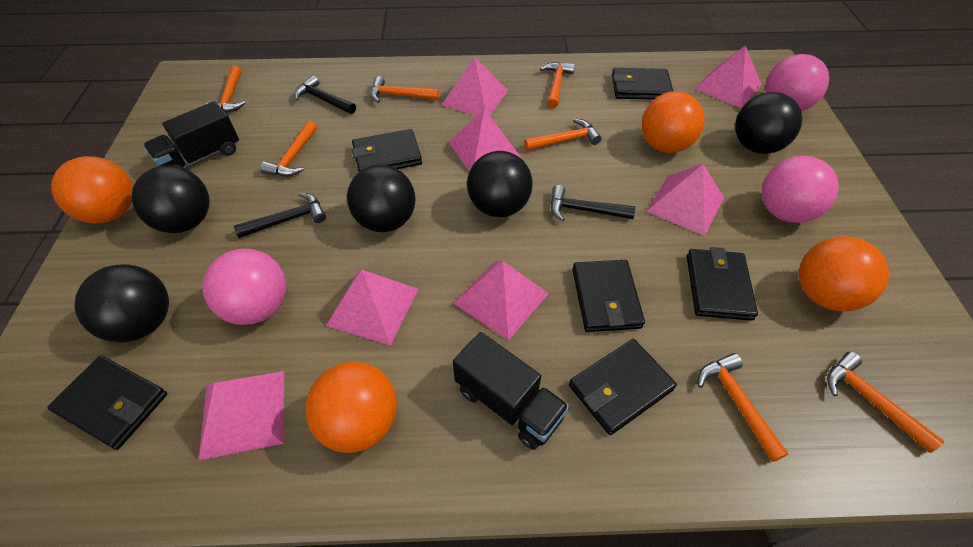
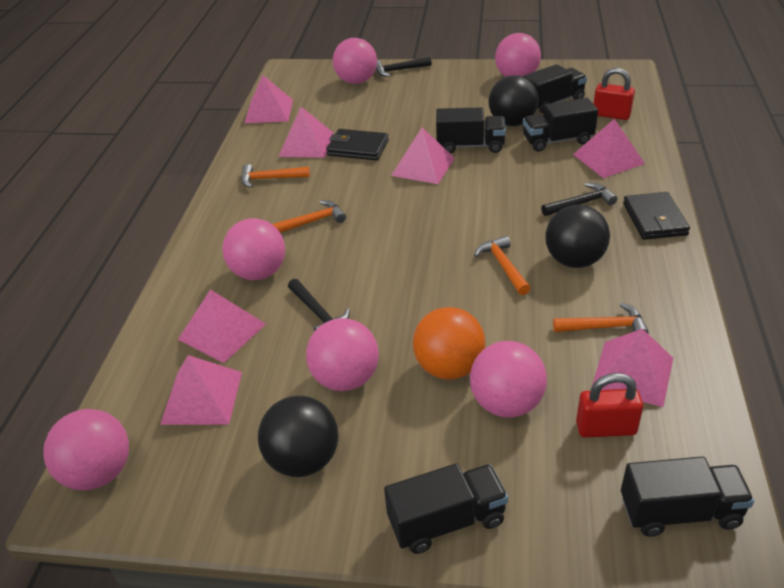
black ball: 5 -> 3
black truck: 2 -> 5
black wallet: 6 -> 2
orange ball: 4 -> 1
orange hammer: 7 -> 4
pink ball: 3 -> 6
red padlock: 0 -> 2

